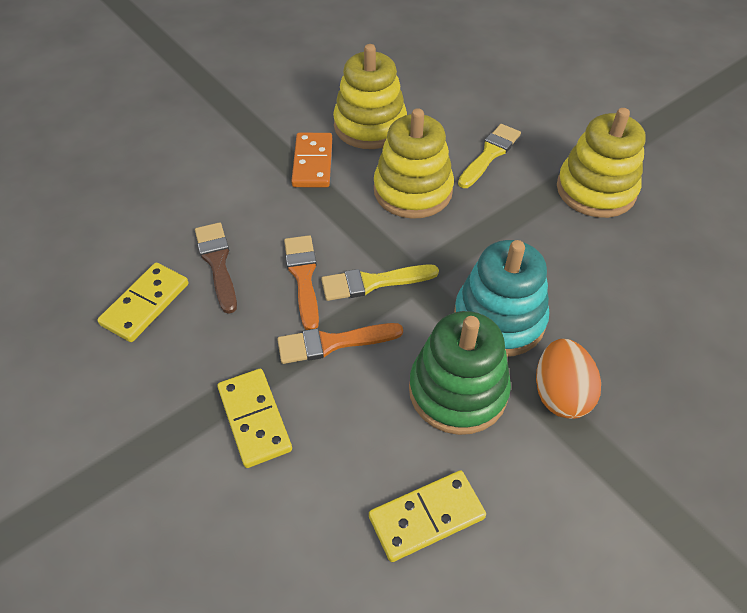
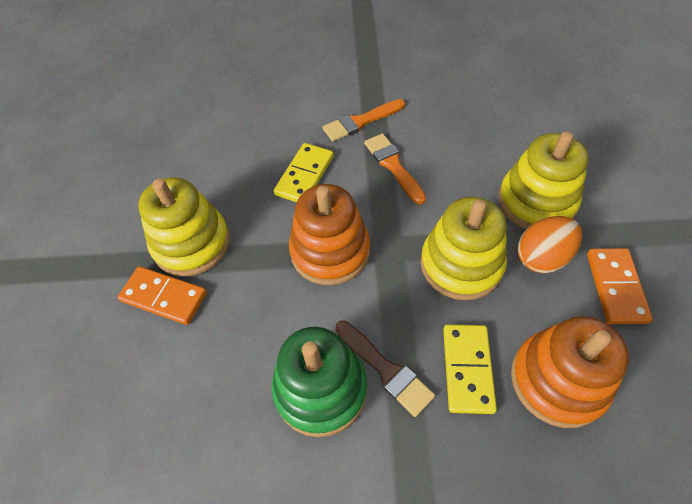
orange domino: 1 -> 2
orange stacking toy: 0 -> 2
turquoise stacking toy: 1 -> 0
yellow brush: 2 -> 0
yellow domino: 3 -> 2

